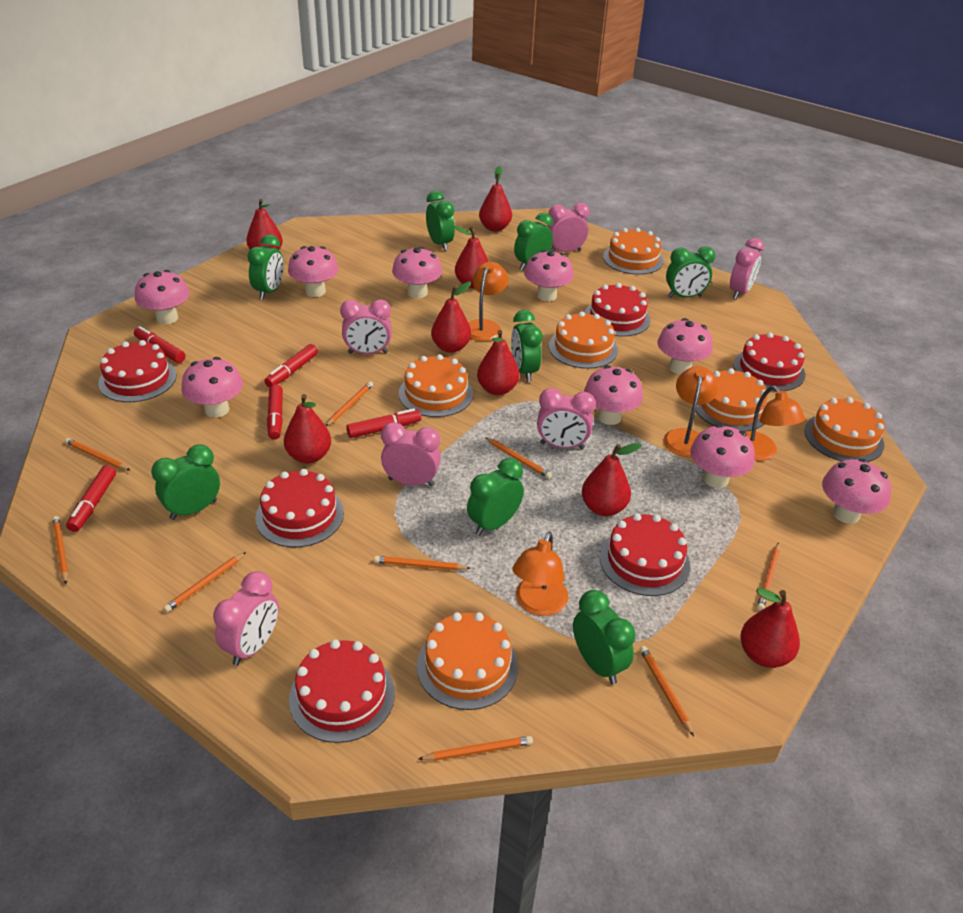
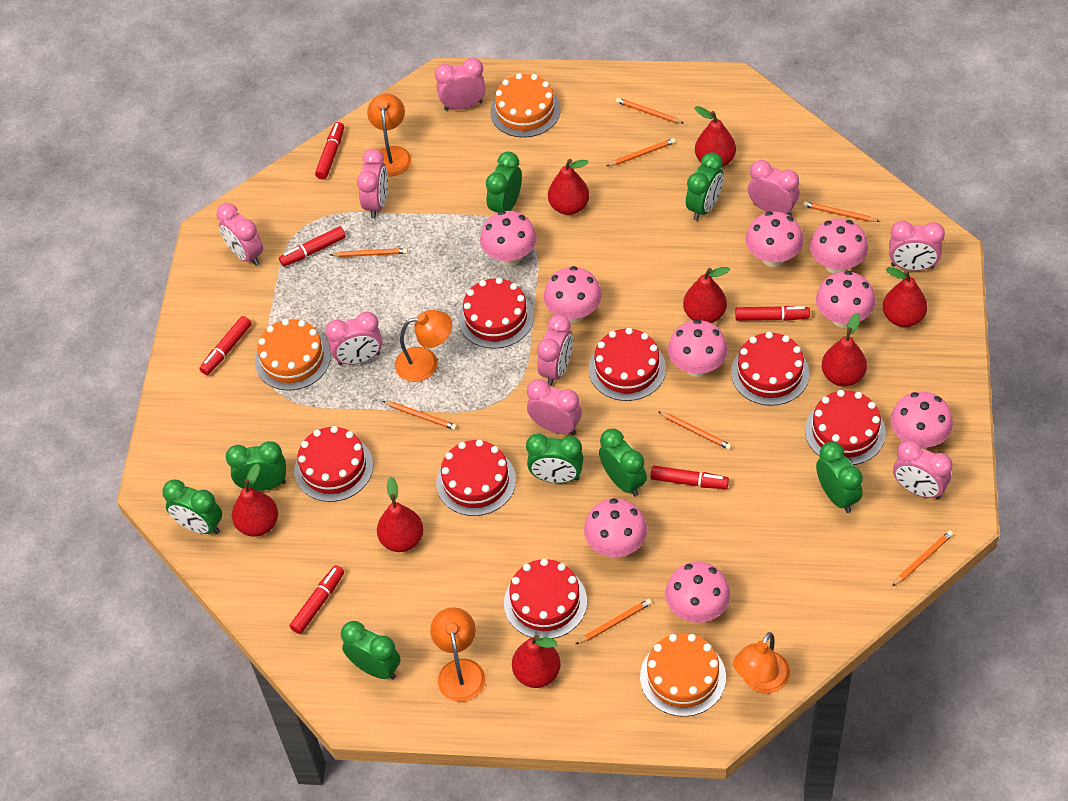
orange cake: 6 -> 3
orange pencil: 9 -> 8
pink clock: 6 -> 9
red cake: 6 -> 7
red marker: 5 -> 6

